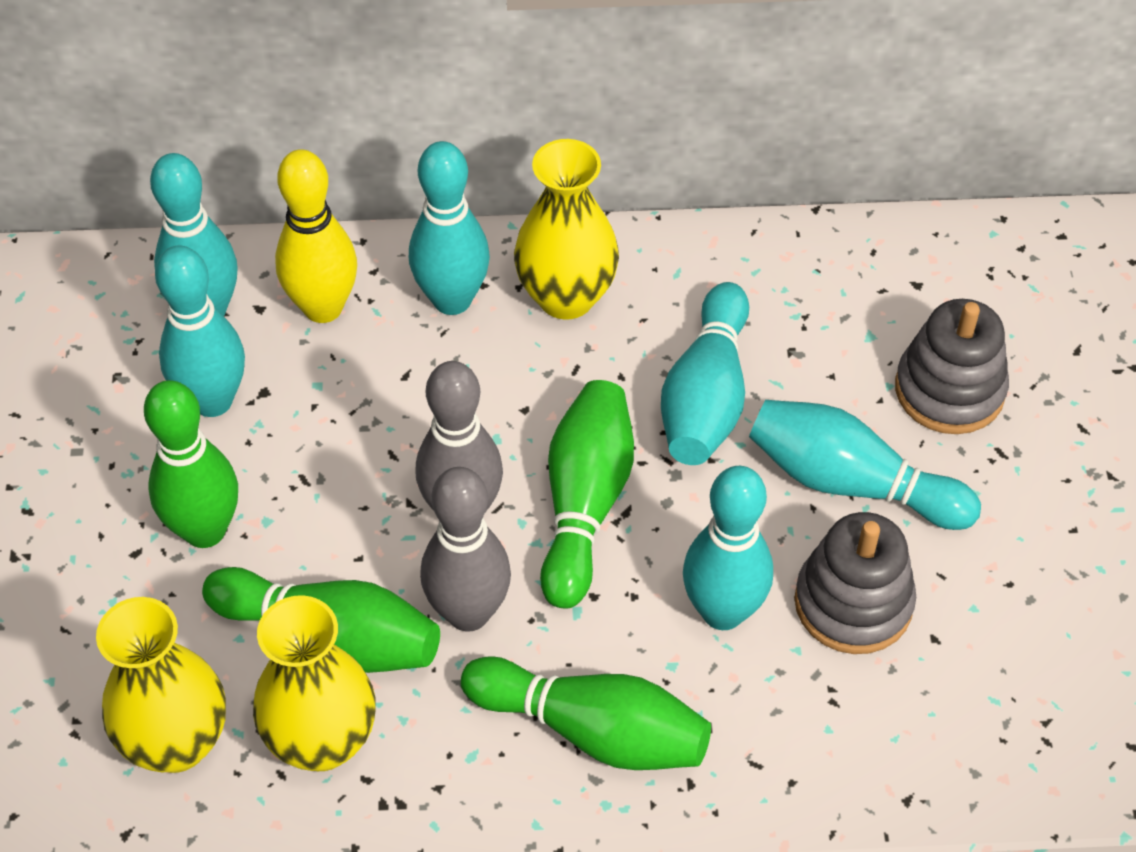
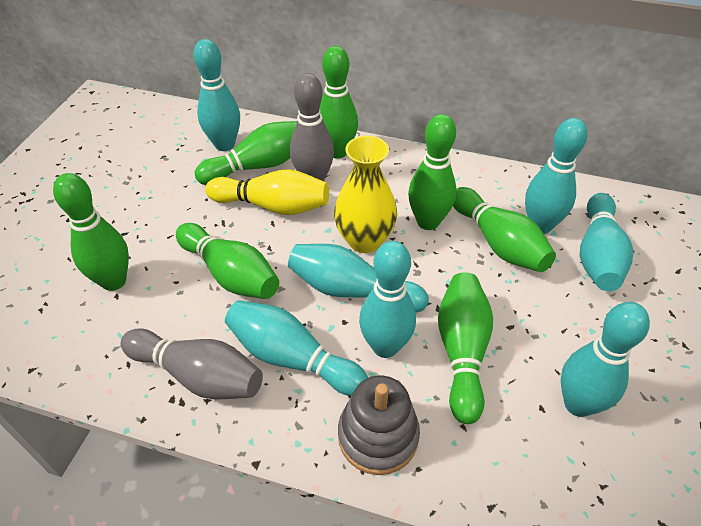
green bowling pin: 4 -> 7
grey stacking toy: 2 -> 1
turquoise bowling pin: 6 -> 7
yellow vase: 3 -> 1

